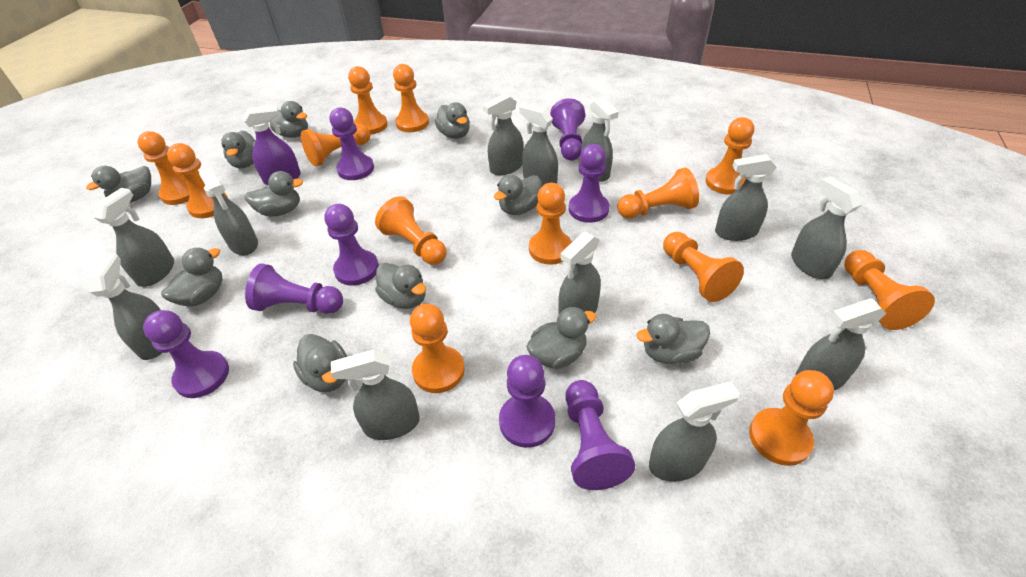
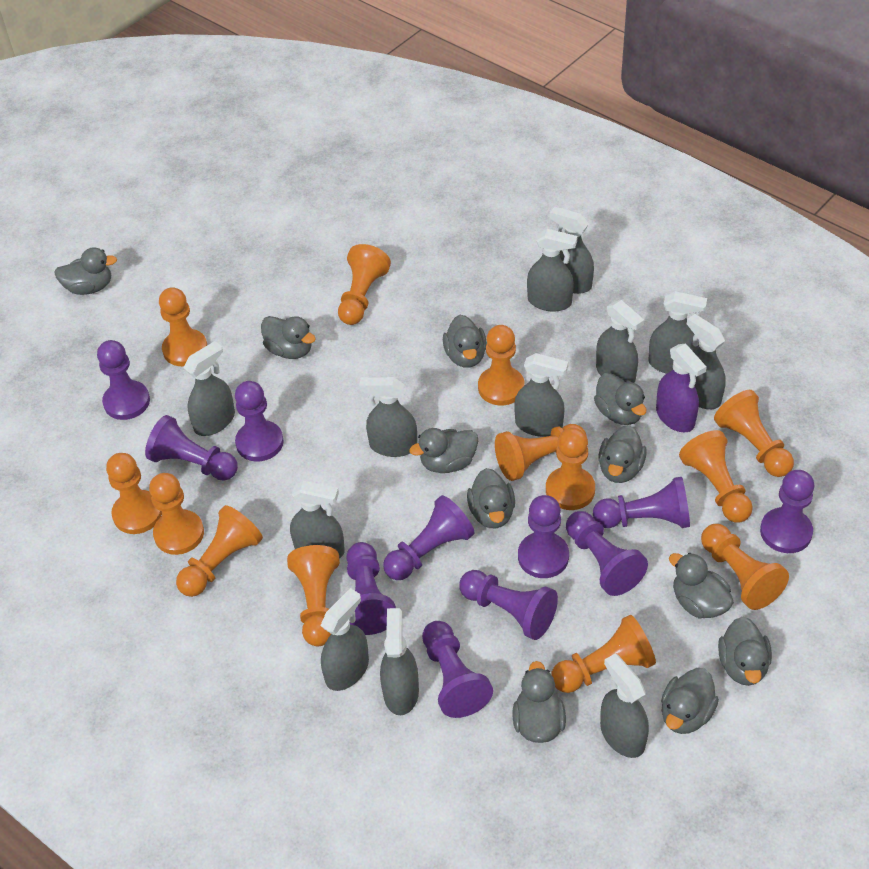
purple pawn: 8 -> 11

